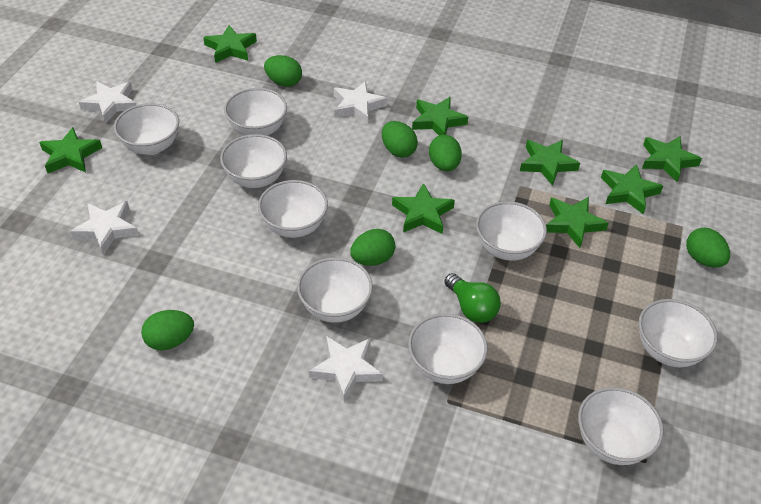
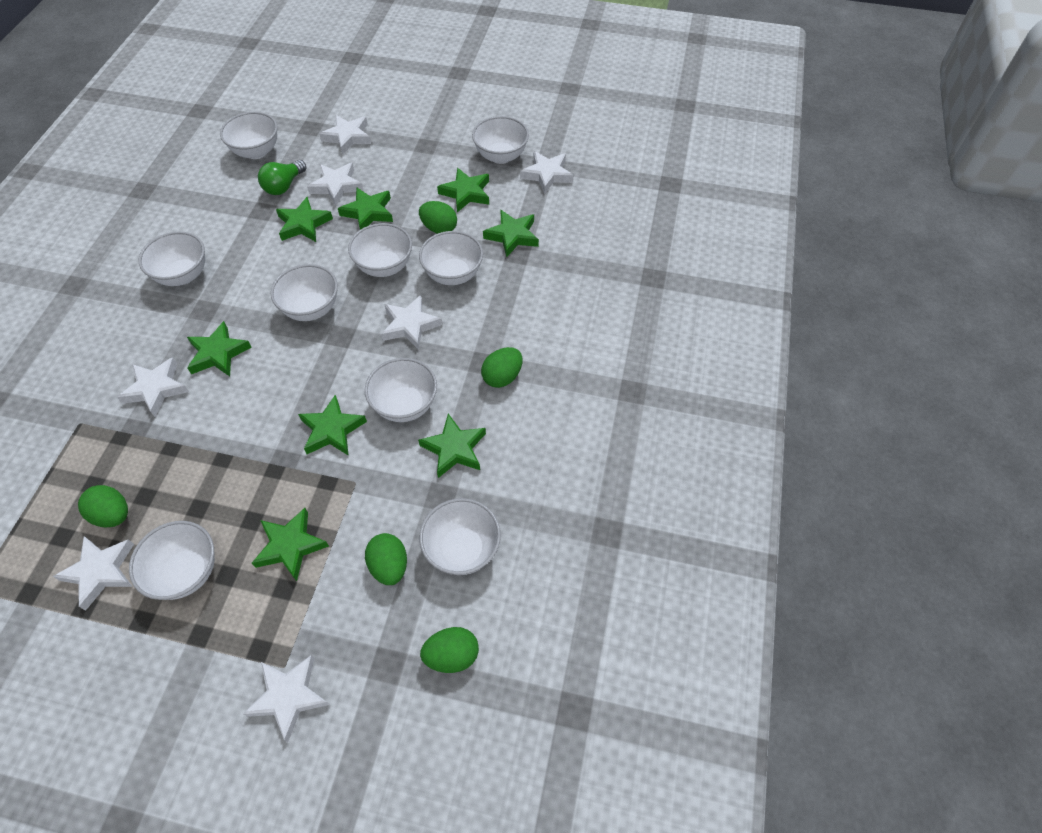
green egg: 6 -> 5
white star: 4 -> 7

